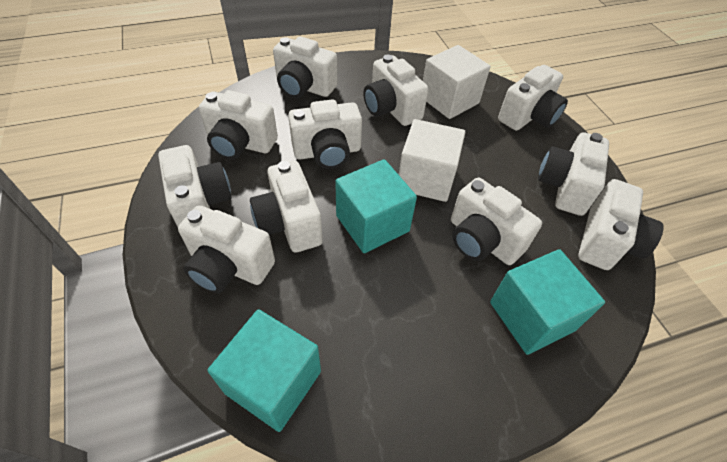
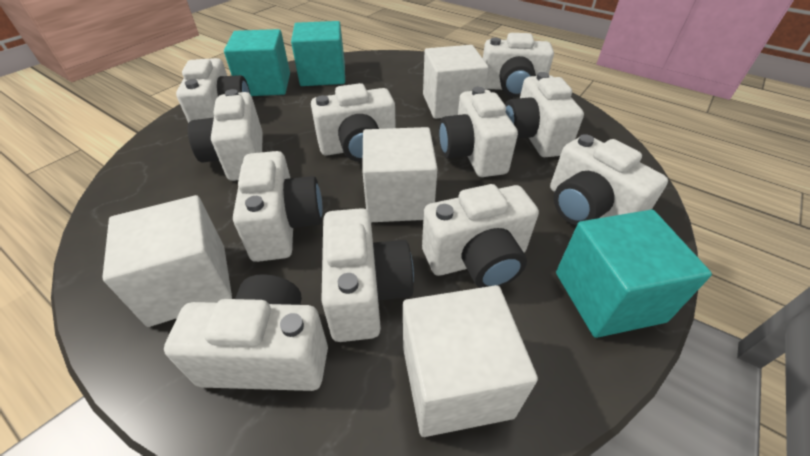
white cube: 2 -> 4

